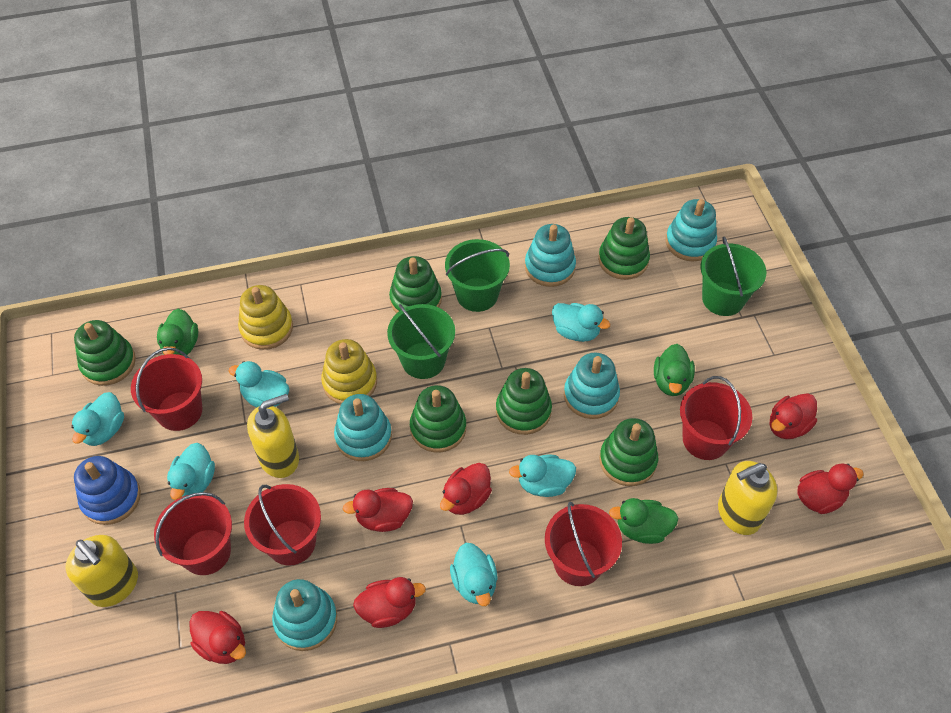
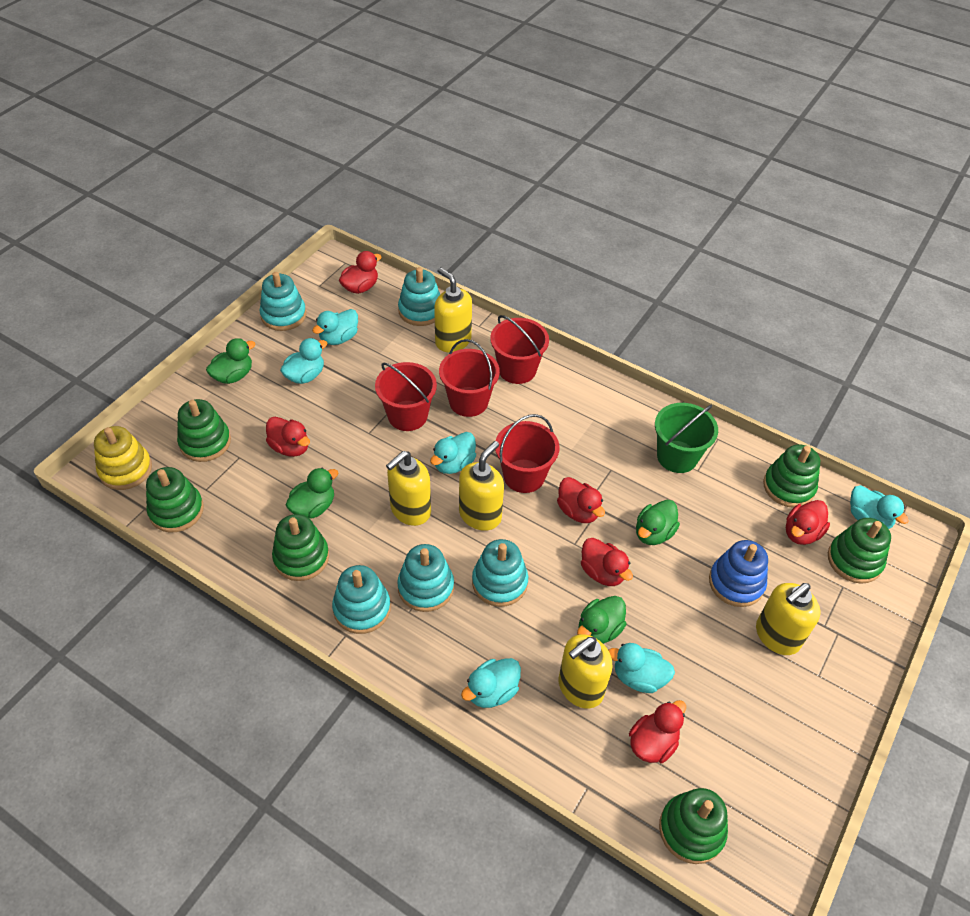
green bucket: 3 -> 1
green duck: 3 -> 4
red bucket: 5 -> 4
yellow soap dispenser: 3 -> 5
yellow stacking toy: 2 -> 1

